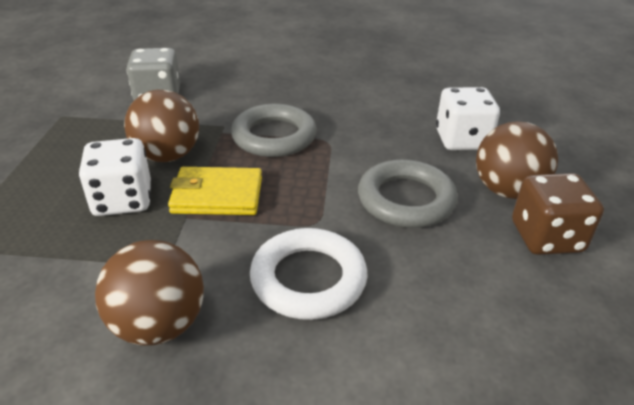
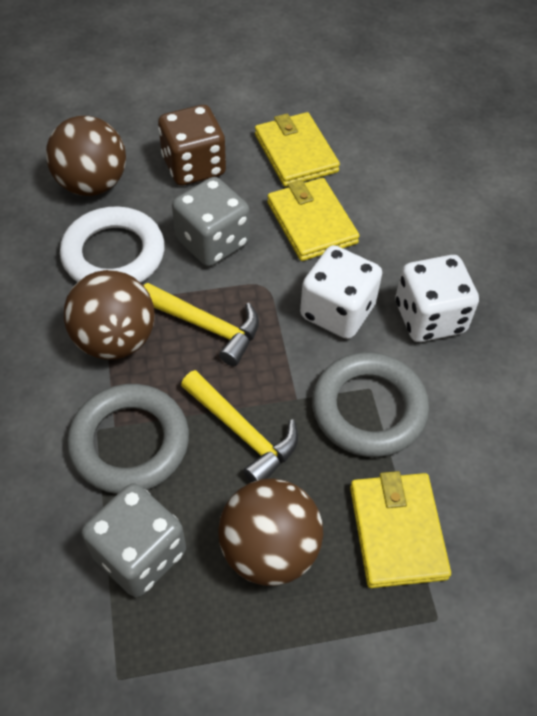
grey dice: 1 -> 2
yellow hammer: 0 -> 2
yellow wallet: 1 -> 3

